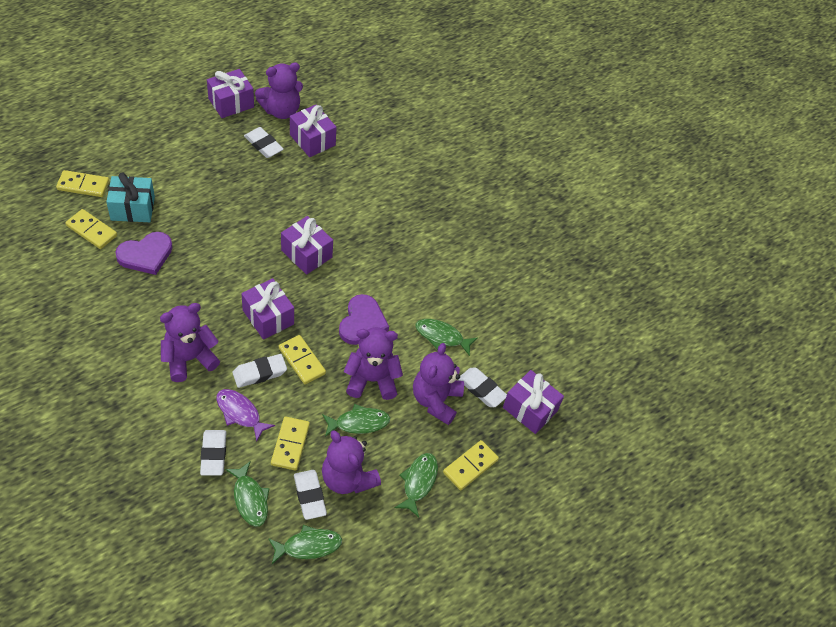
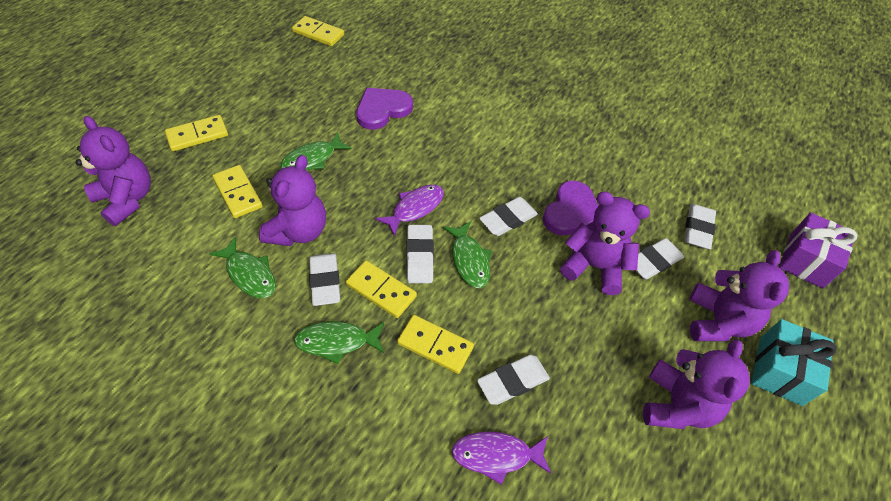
green fish: 5 -> 4
purple fish: 1 -> 2
purple gift: 5 -> 1
white eraser: 5 -> 6

